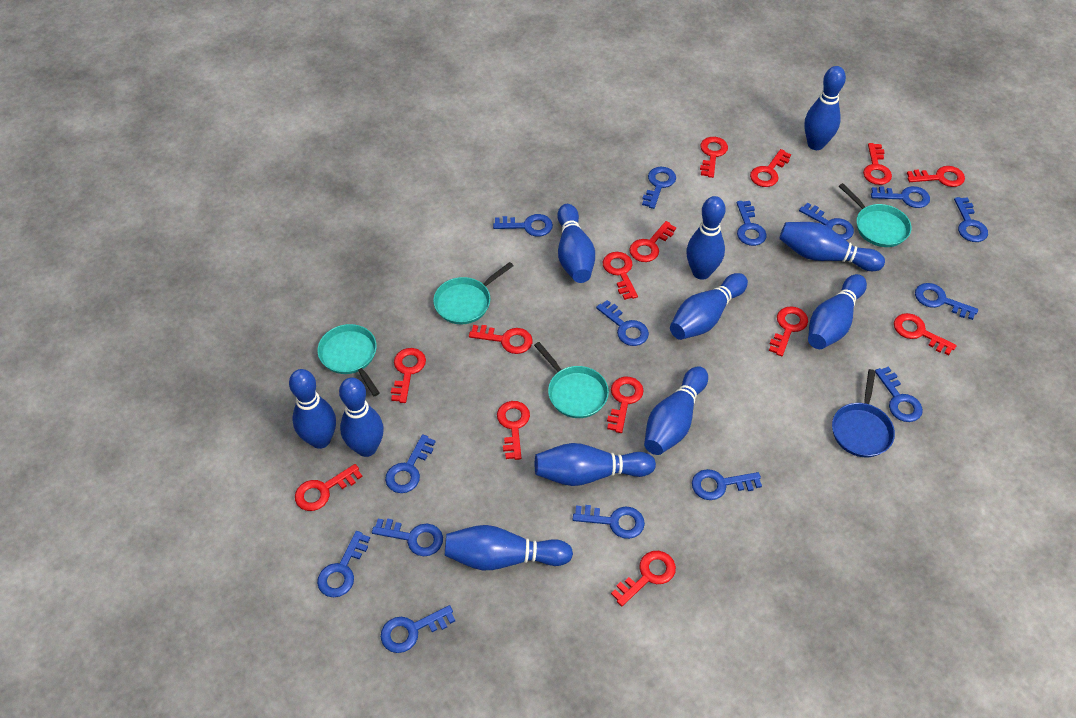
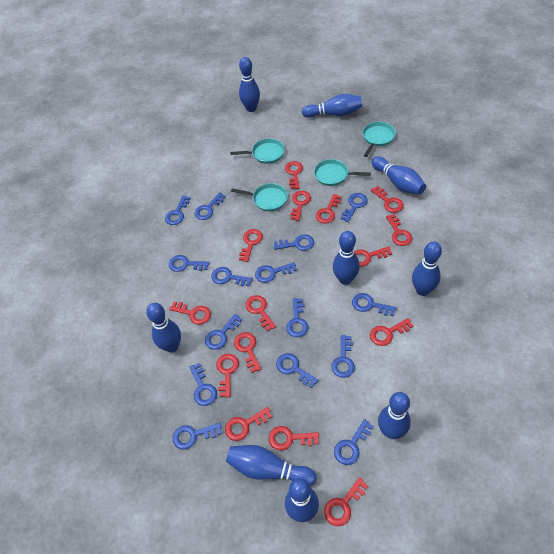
blue bowling pin: 11 -> 9
blue pan: 1 -> 0
red key: 14 -> 15

